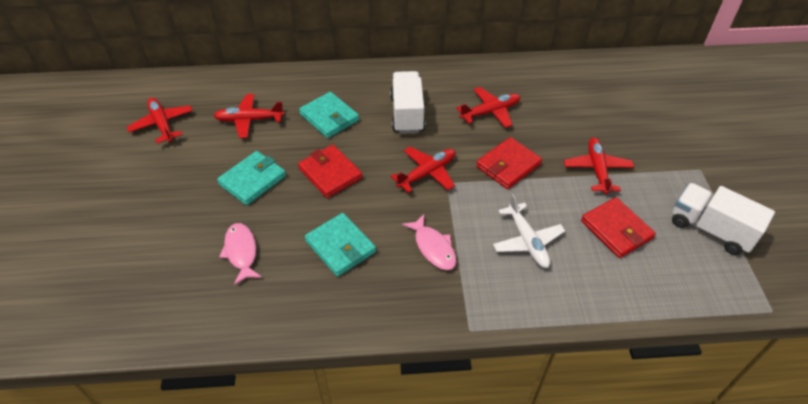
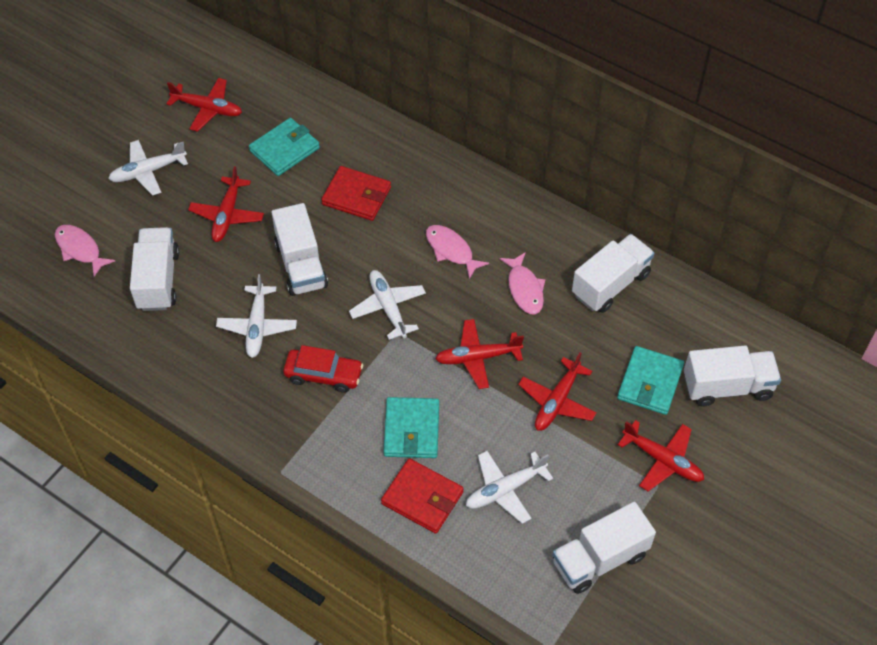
pink fish: 2 -> 3
red car: 0 -> 1
red wallet: 3 -> 2
white plane: 1 -> 4
white truck: 2 -> 5

